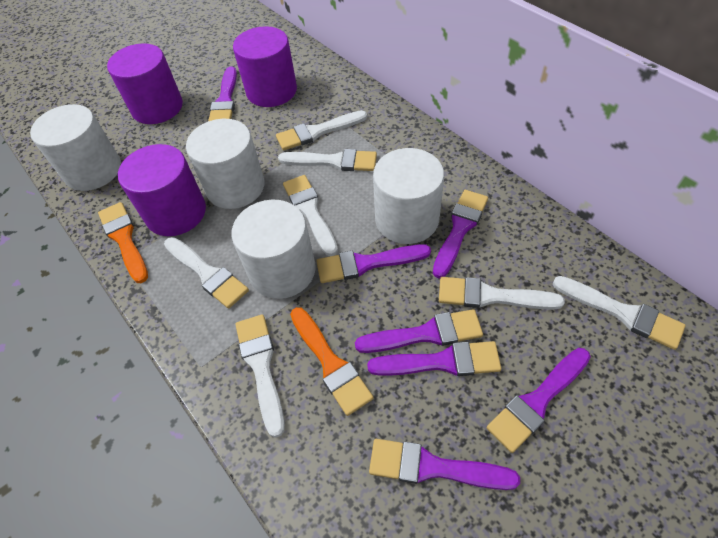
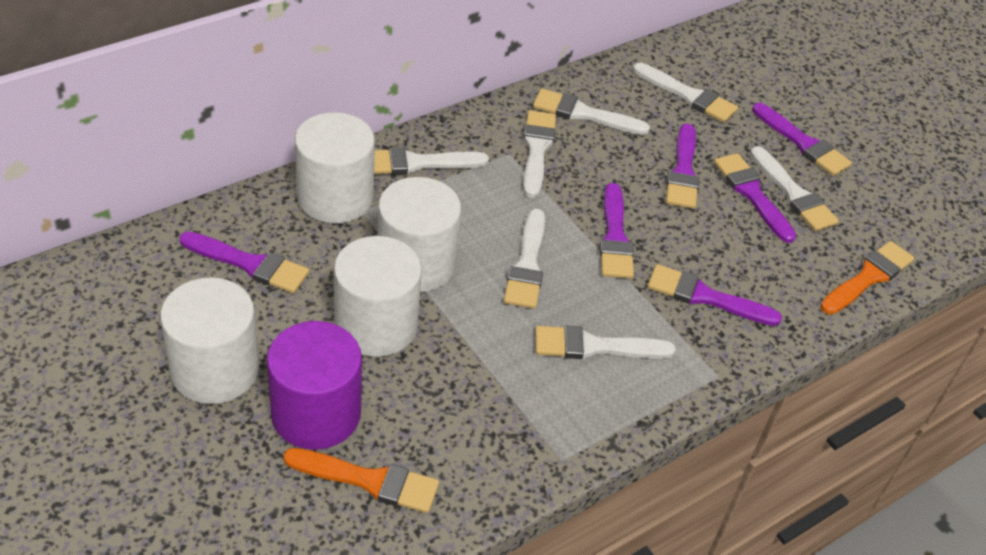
purple brush: 7 -> 6
purple cylinder: 3 -> 1

